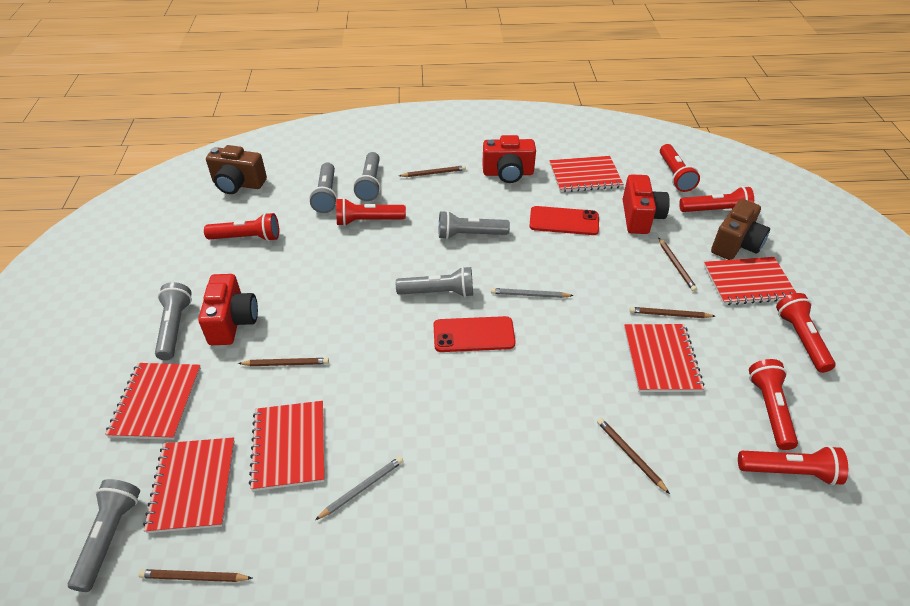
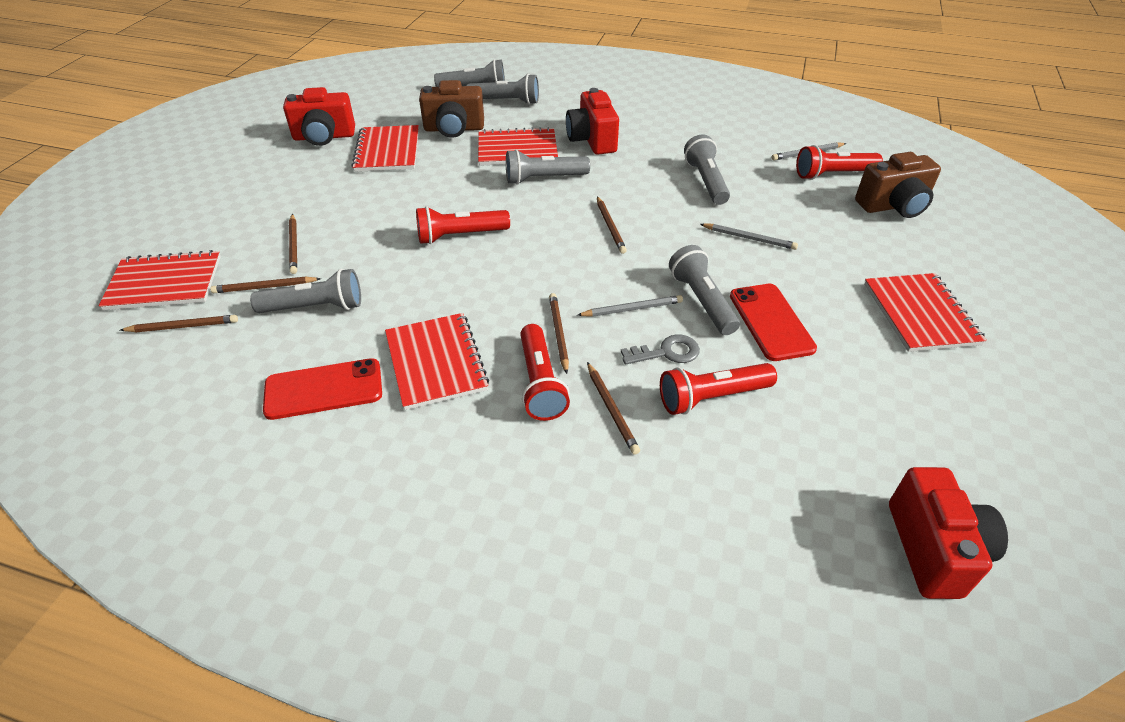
grey key: 0 -> 1
grey pencil: 2 -> 3
red flashlight: 7 -> 4
red notebook: 6 -> 5

